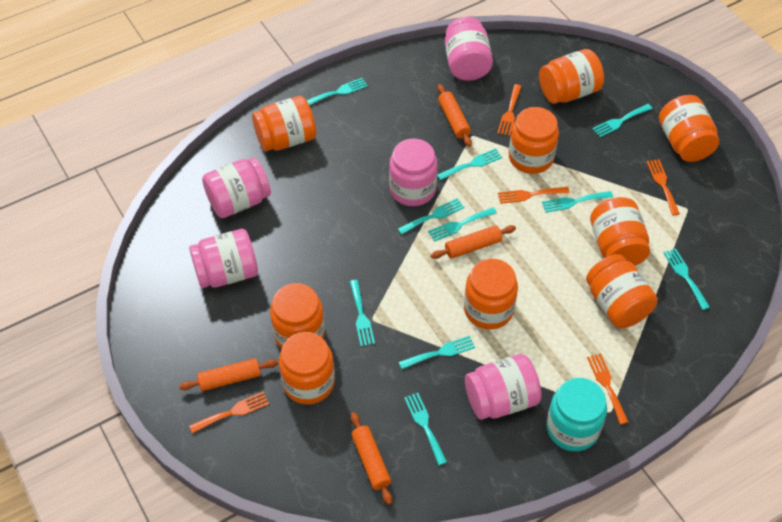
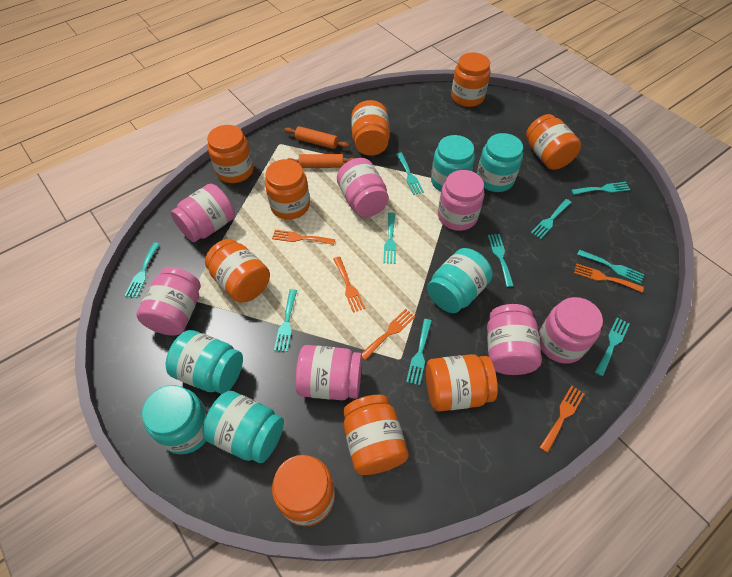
orange rolling pin: 4 -> 2
pink jar: 5 -> 7
turquoise jar: 1 -> 6

